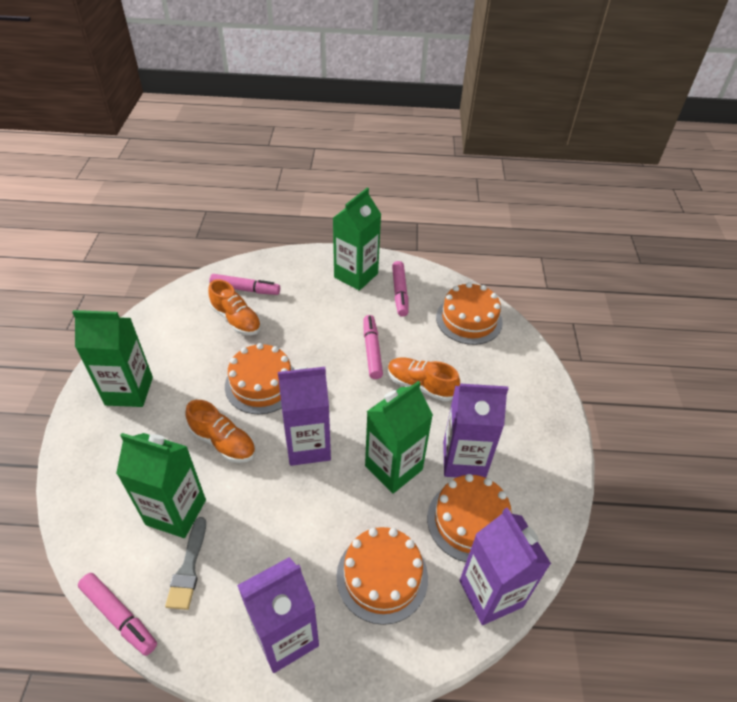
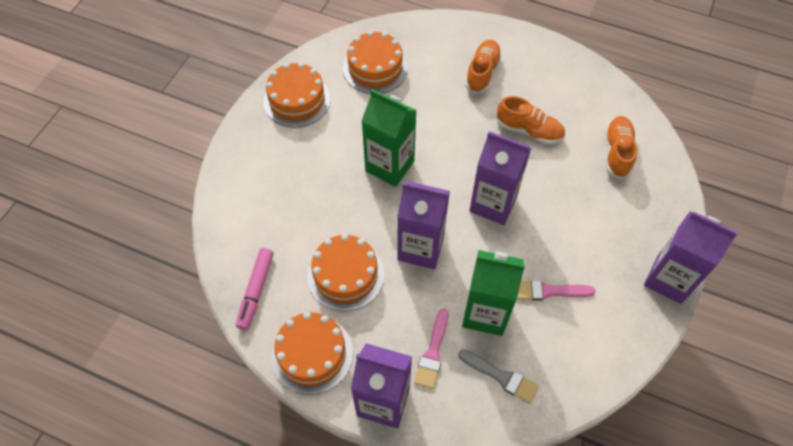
green carton: 4 -> 2
pink brush: 0 -> 2
pink marker: 4 -> 1

